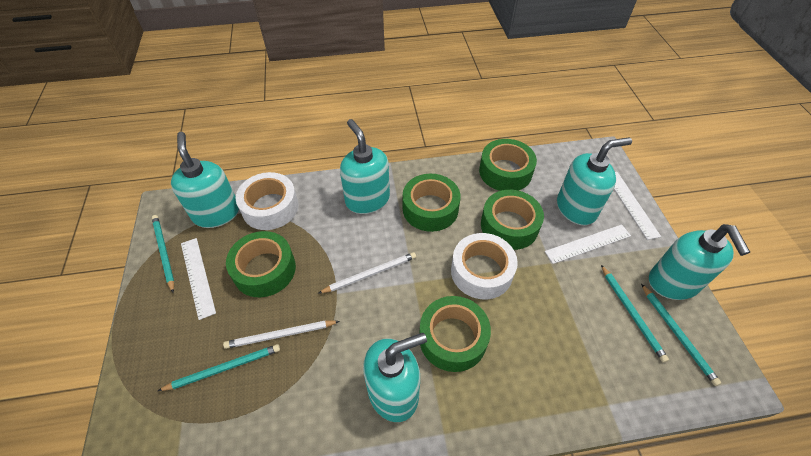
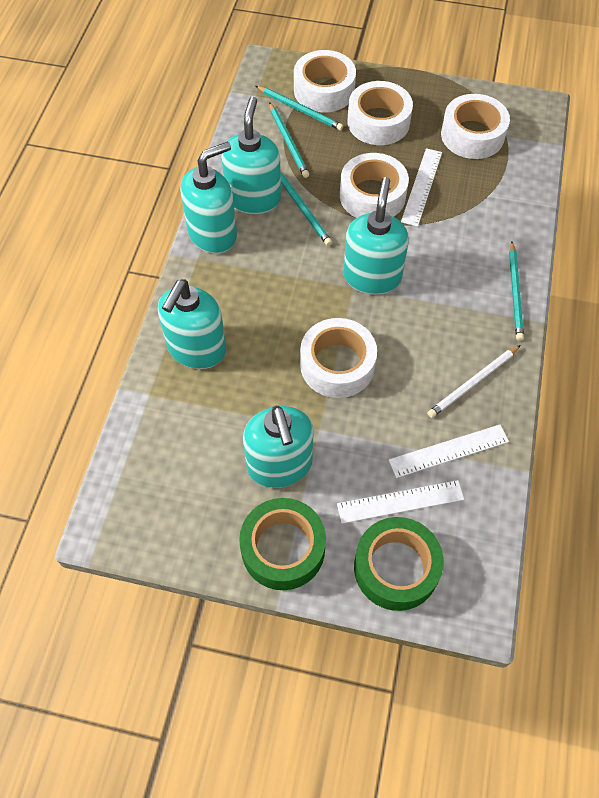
green tape: 5 -> 2
white pencil: 2 -> 1
white tape: 2 -> 5

